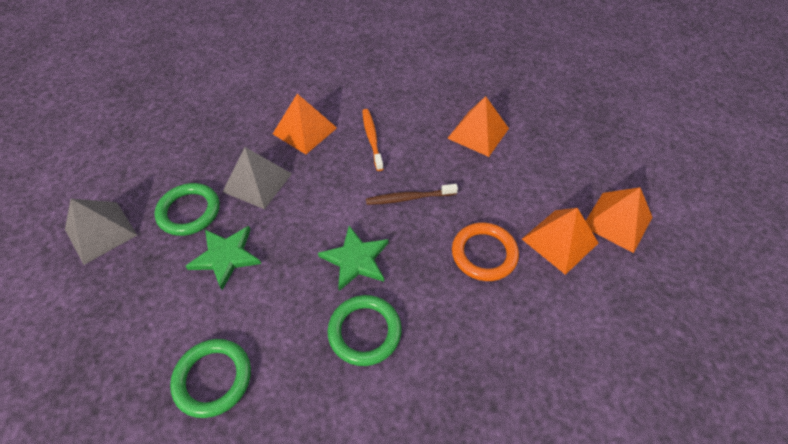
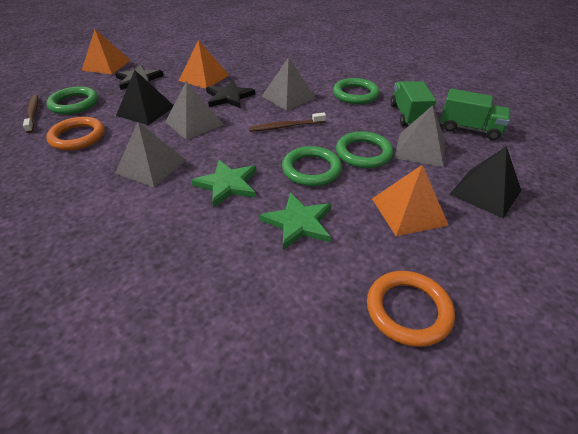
black pyramid: 0 -> 2
black star: 0 -> 2
brown toothbrush: 1 -> 2
green ring: 3 -> 4
green truck: 0 -> 2
grey pyramid: 2 -> 4
orange pyramid: 4 -> 3
orange ring: 1 -> 2
orange toothbrush: 1 -> 0

